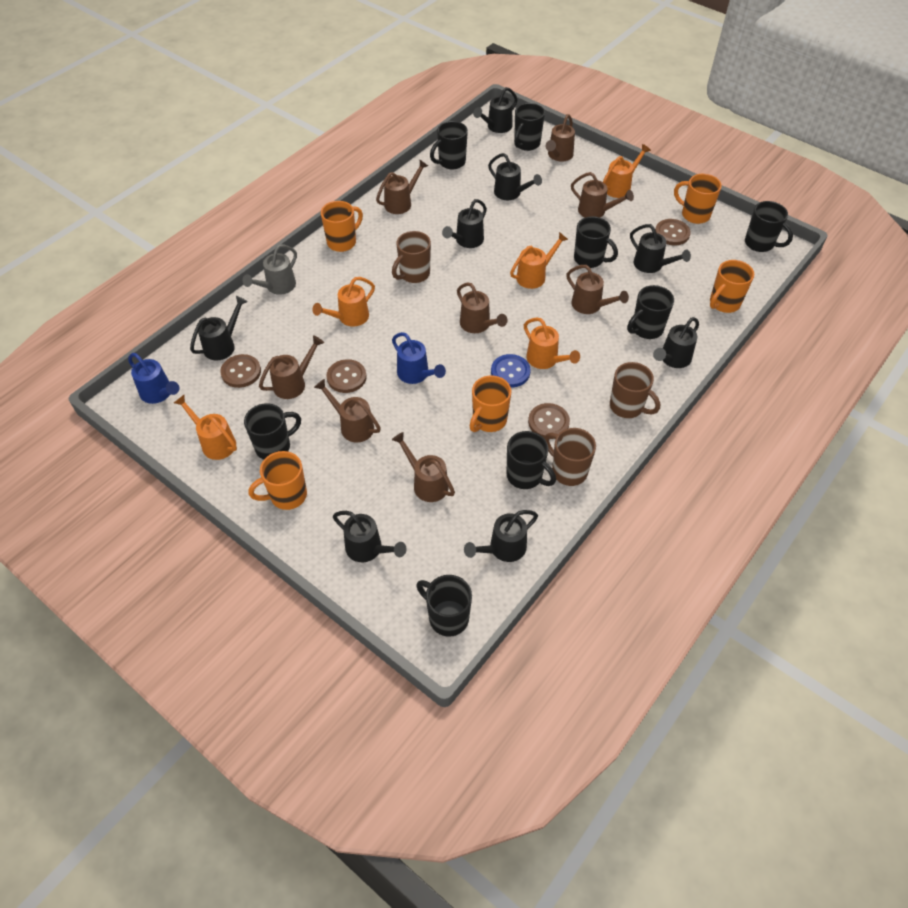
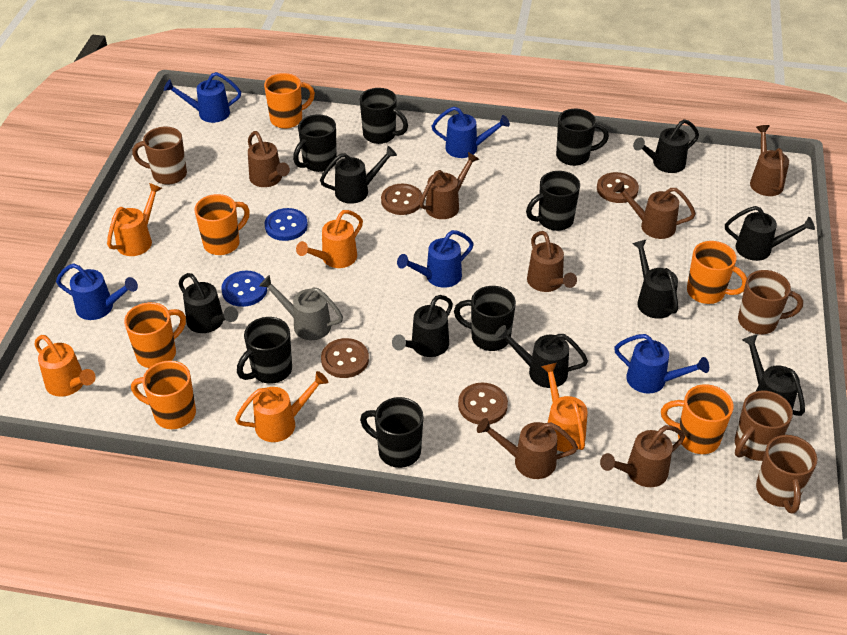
black mug: 8 -> 7
blue button: 1 -> 2
blue watering can: 2 -> 5
brown mug: 3 -> 4
brown watering can: 8 -> 7
orange mug: 5 -> 6

